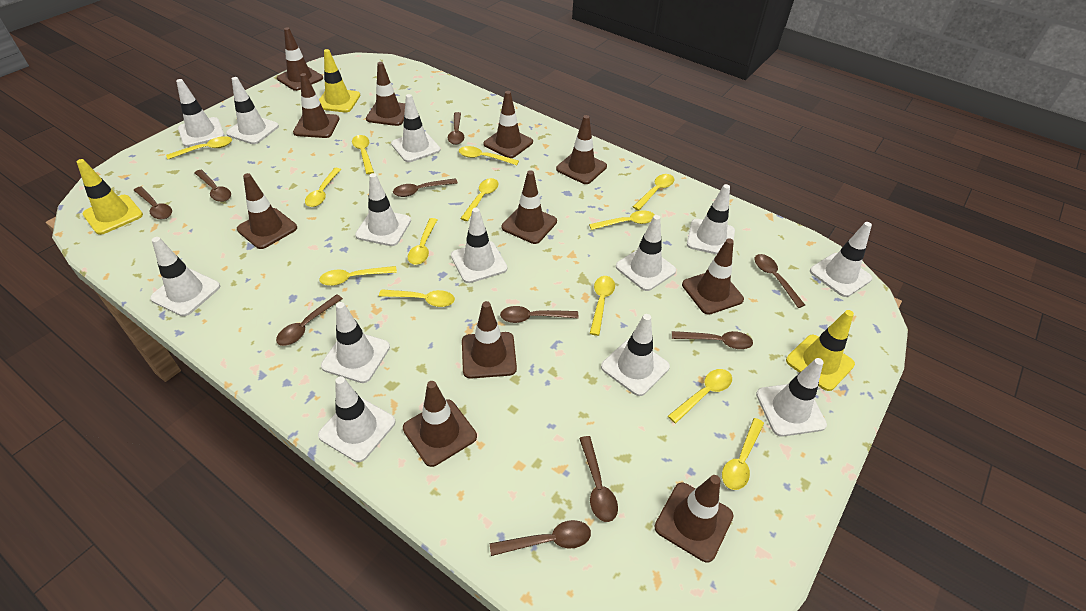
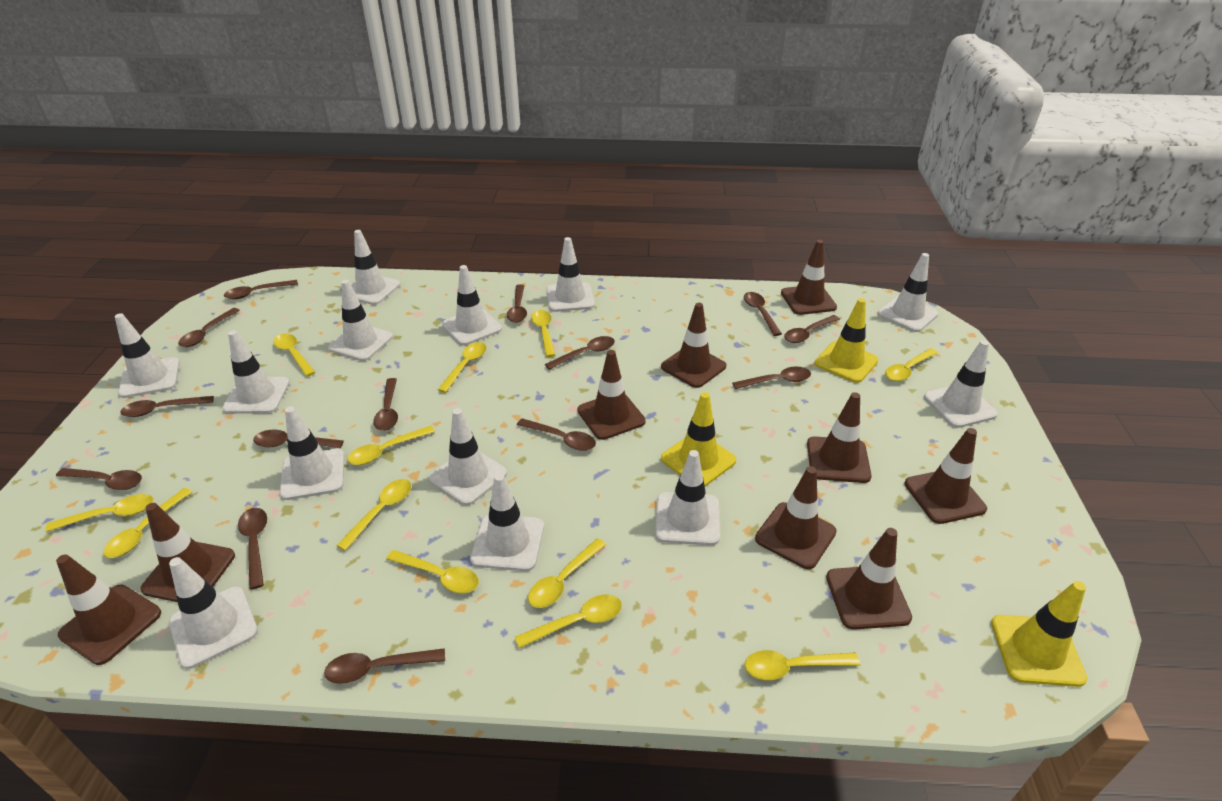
brown spoon: 10 -> 14
brown traffic cone: 11 -> 9
yellow spoon: 13 -> 12

